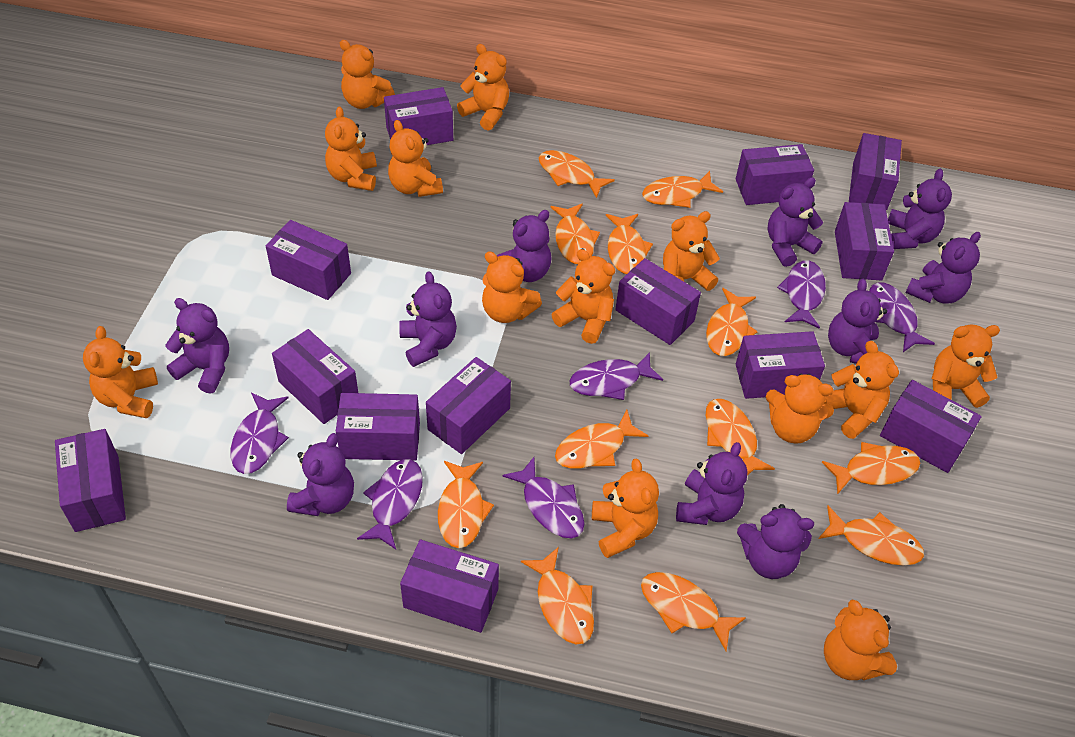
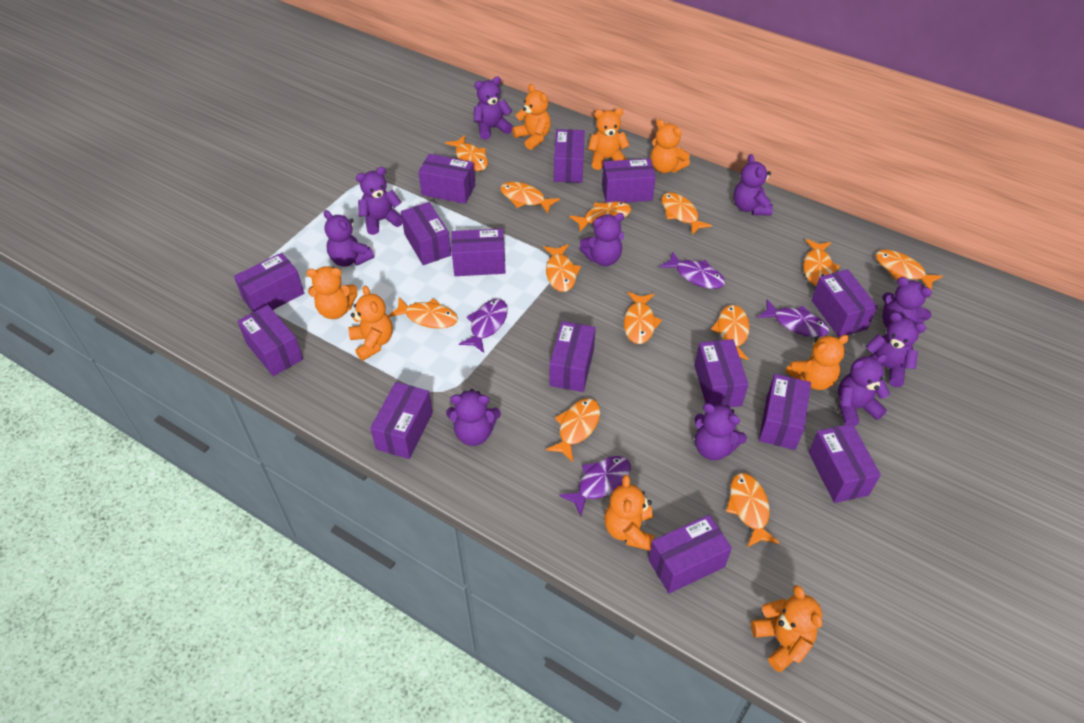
orange teddy bear: 13 -> 8
purple box: 13 -> 14
purple fish: 6 -> 4

